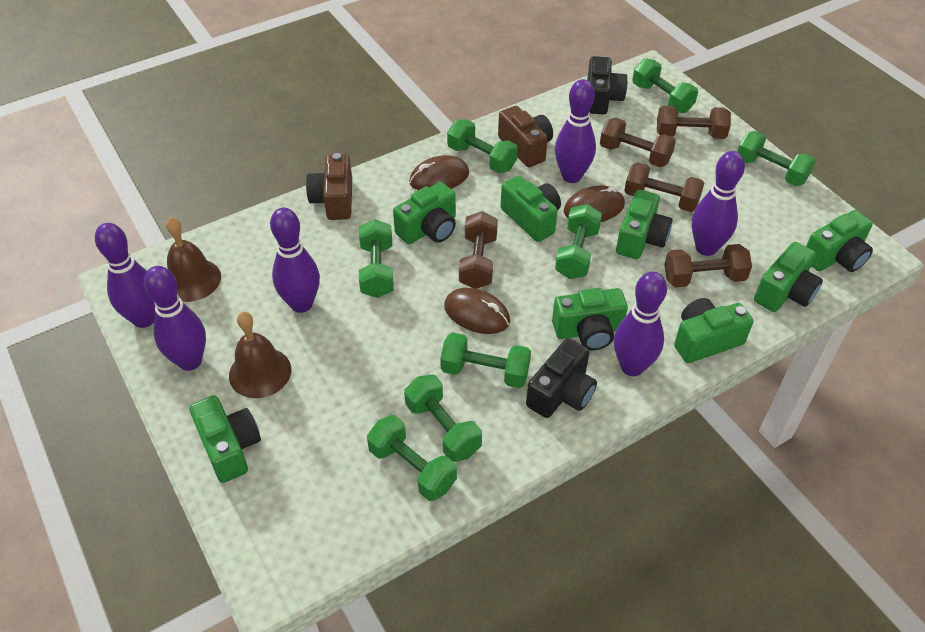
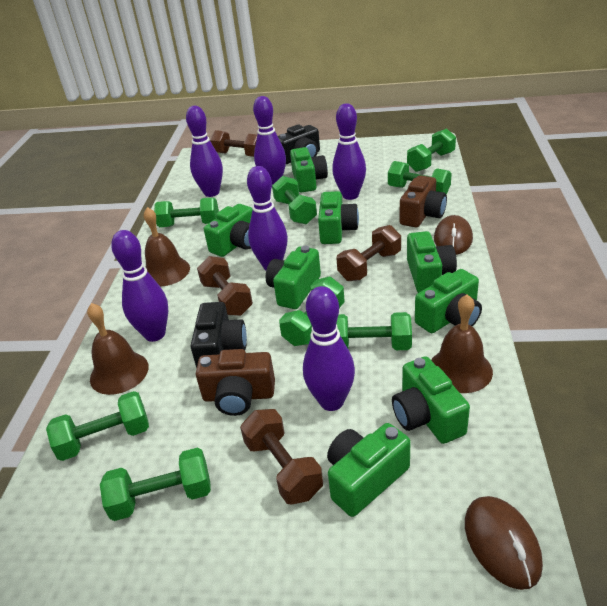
brown bell: 2 -> 3
brown dumbbell: 5 -> 4
brown mouse: 3 -> 2

